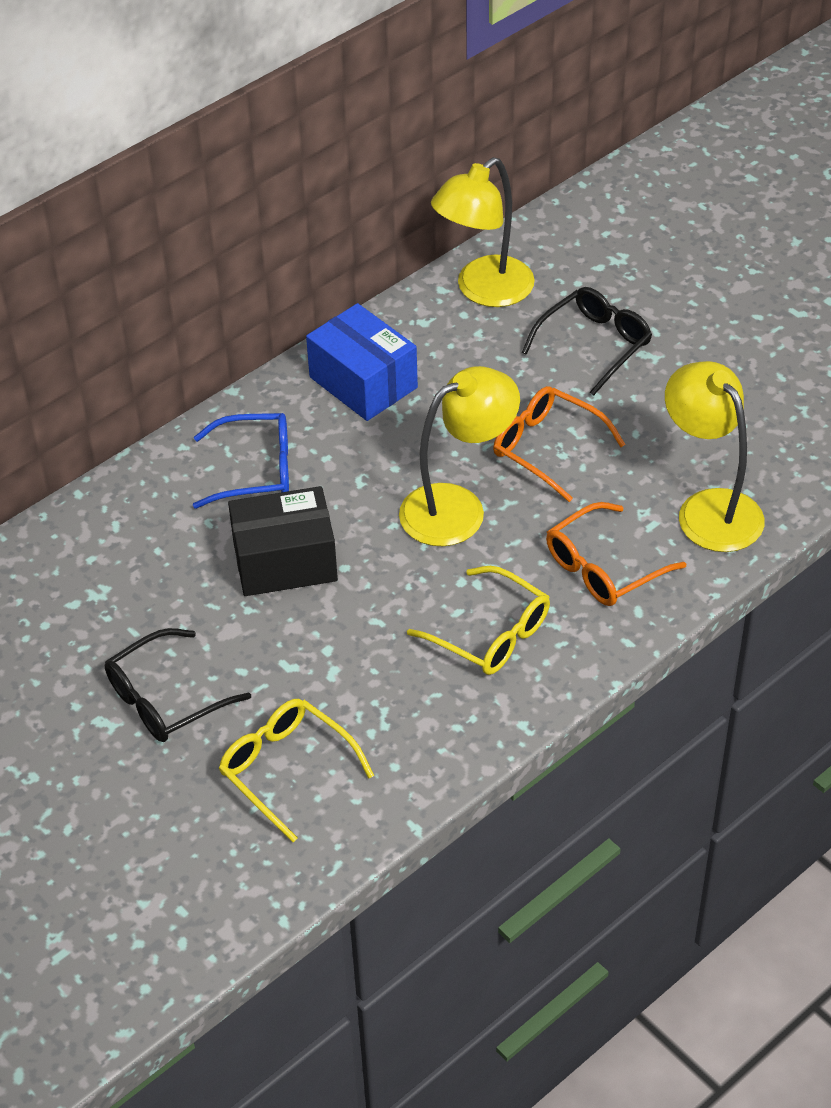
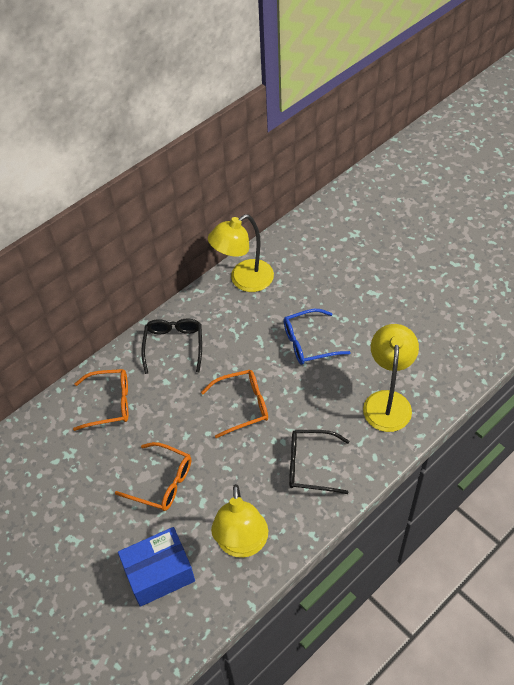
black box: 1 -> 0
orange glasses: 2 -> 3
yellow glasses: 2 -> 0

